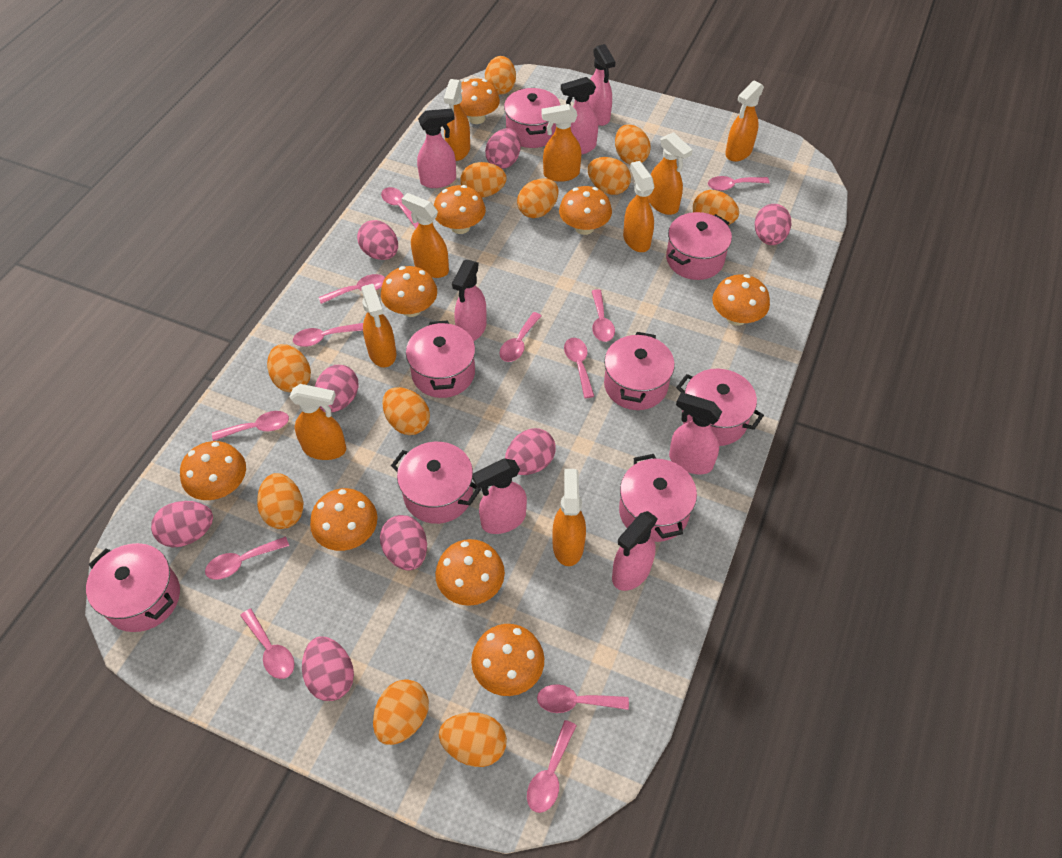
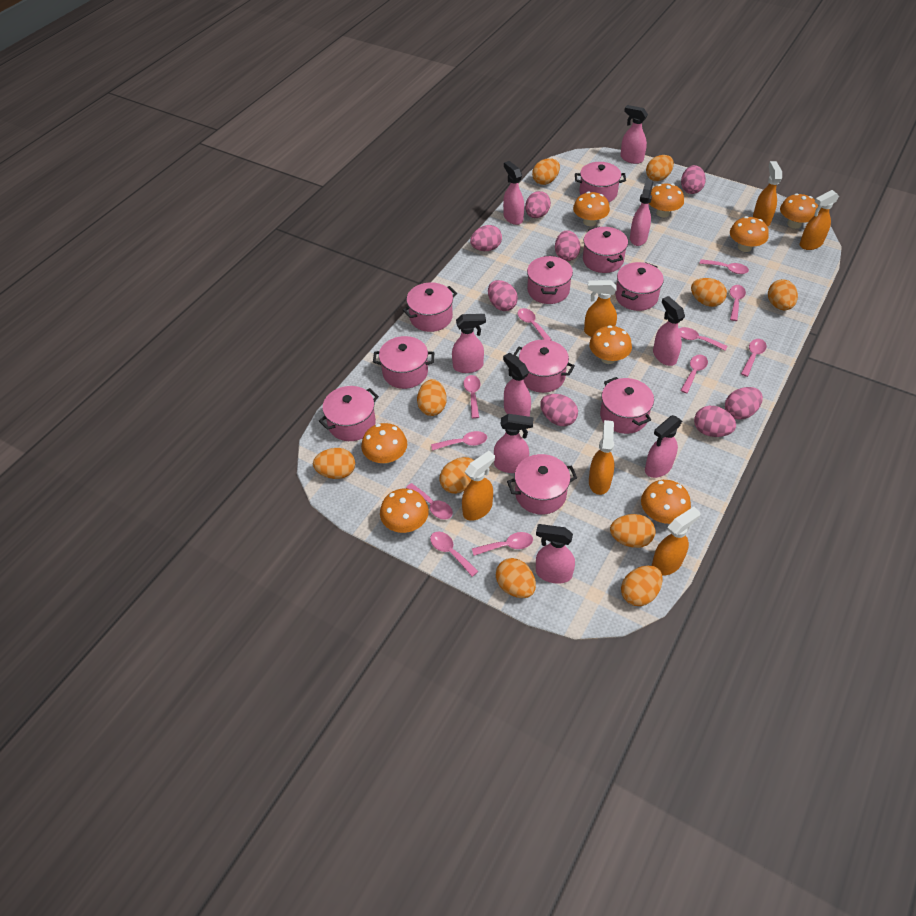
orange egg: 11 -> 10
orange mushroom: 9 -> 8
orange spray bottle: 9 -> 6
pink pot: 8 -> 10
pink spoon: 12 -> 11
pink spray bottle: 7 -> 9

